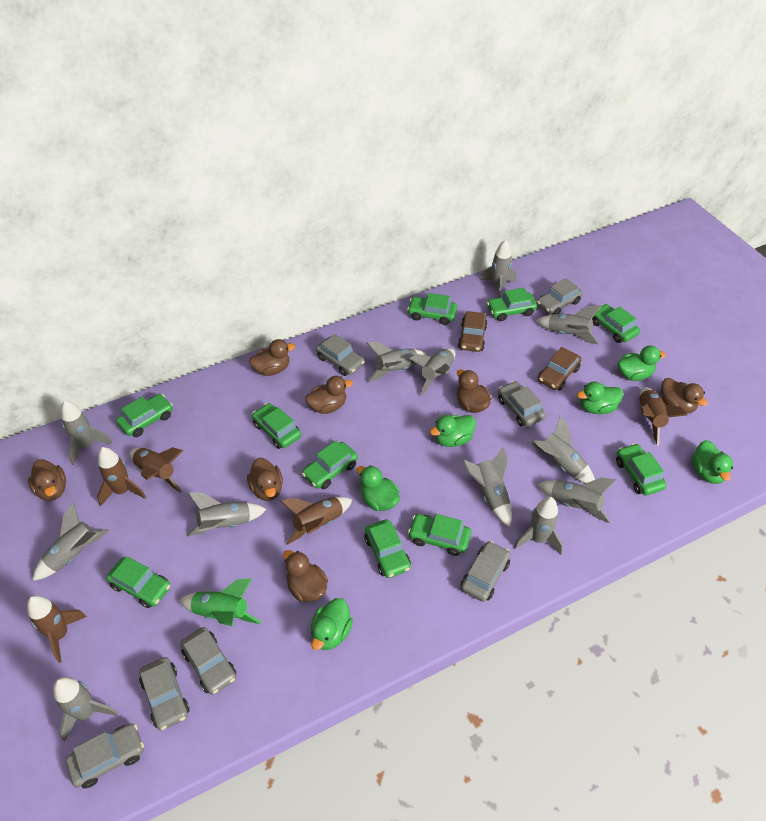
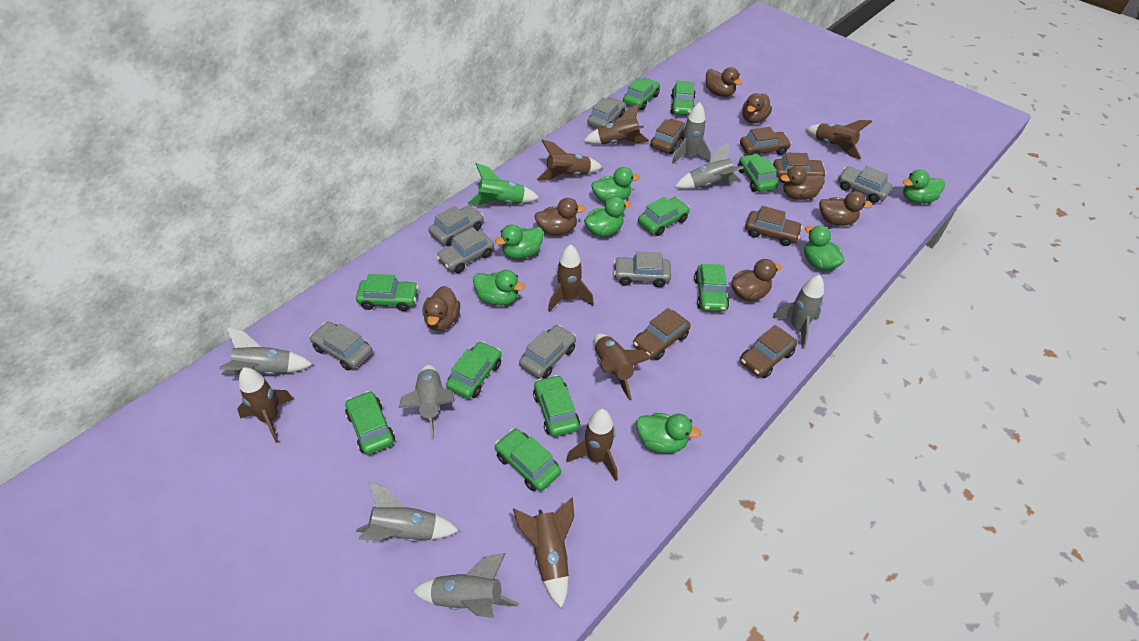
brown car: 2 -> 6
brown rocket: 5 -> 8
green duck: 6 -> 7
grey rocket: 12 -> 7

